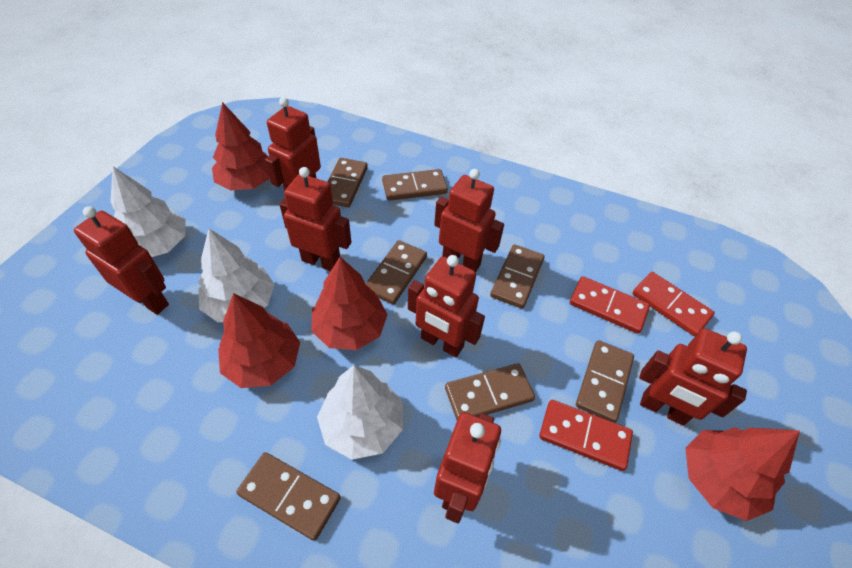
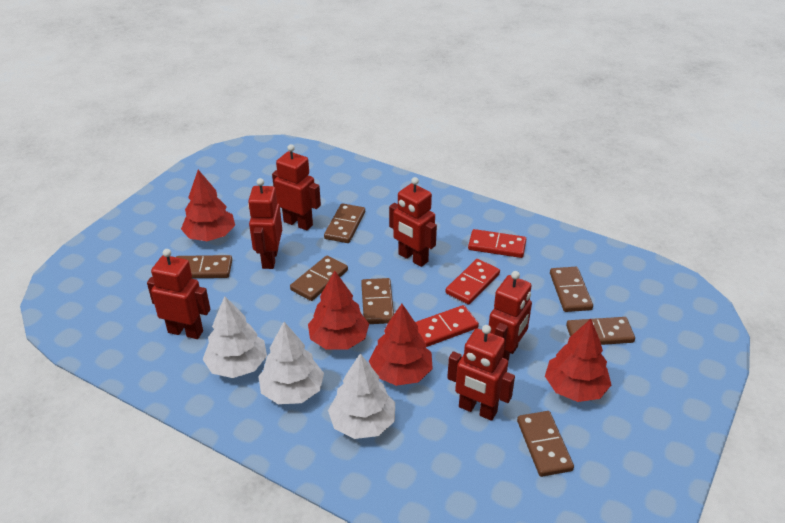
red robot: 7 -> 6

